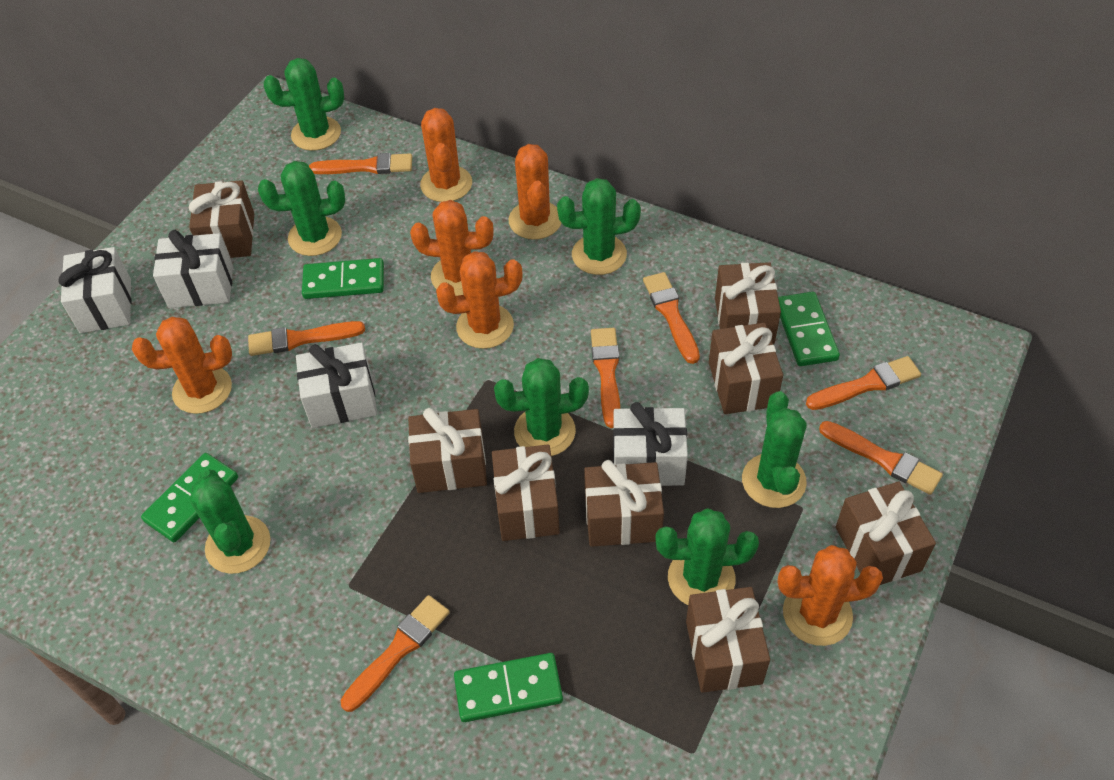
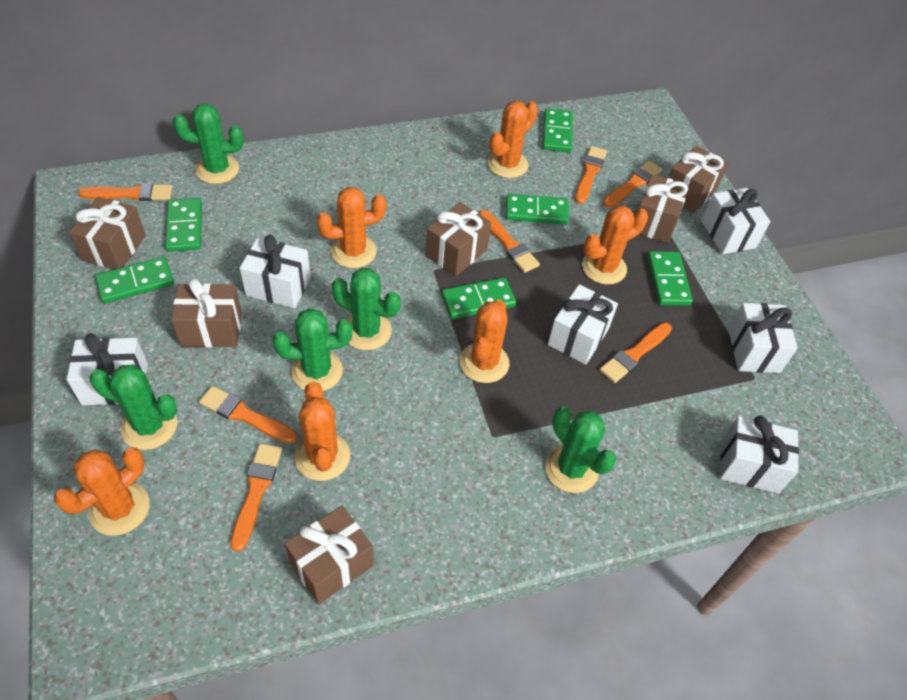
brown gift: 8 -> 6
green cactus: 7 -> 5
green domino: 4 -> 6
white gift: 4 -> 6

